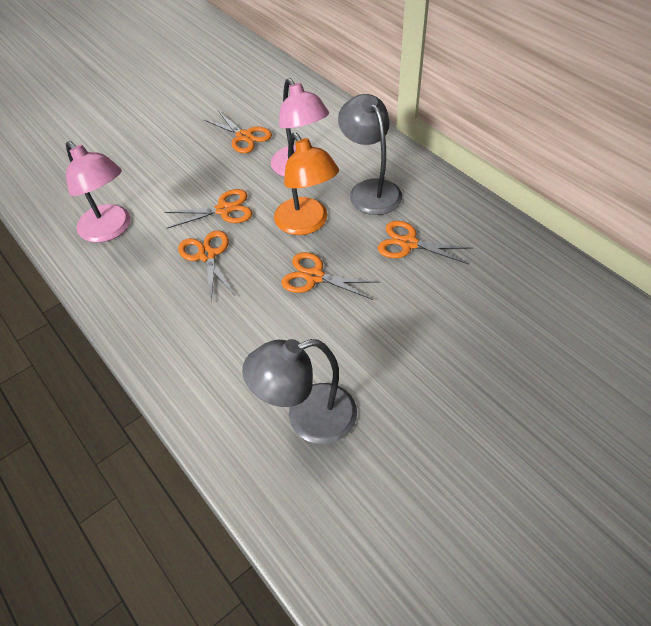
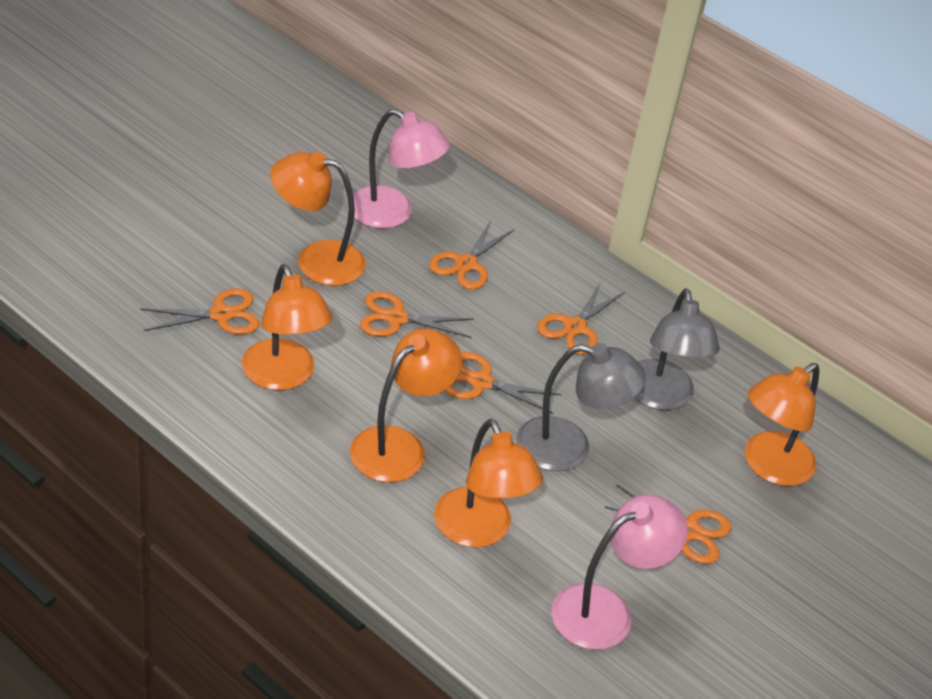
orange lamp: 1 -> 5
orange scissors: 5 -> 6

